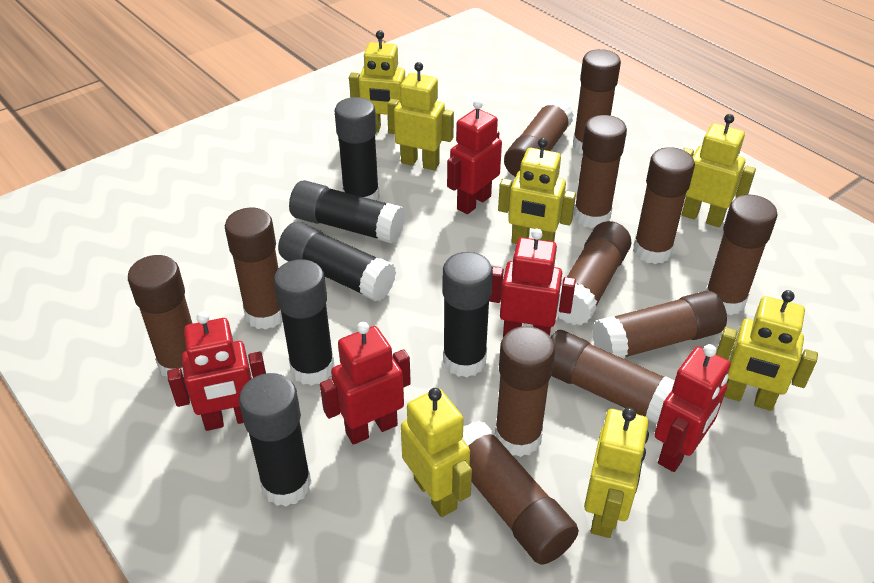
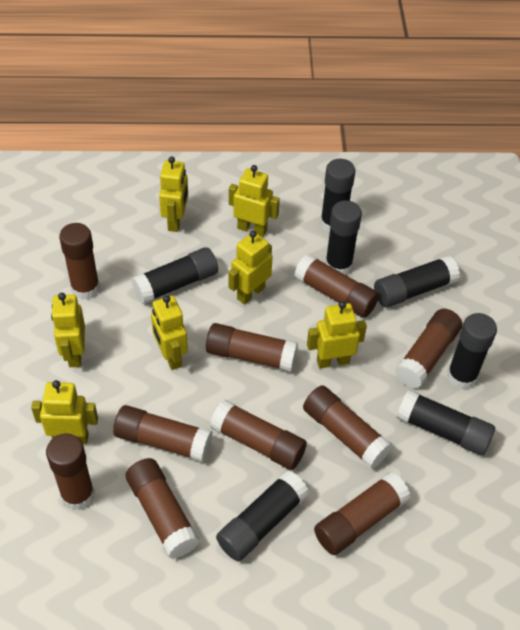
black glue stick: 6 -> 7
brown glue stick: 12 -> 10
red robot: 5 -> 0

